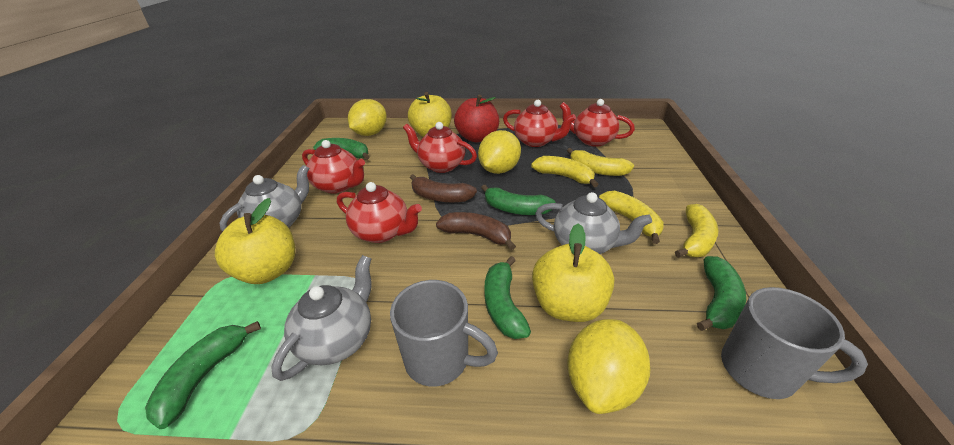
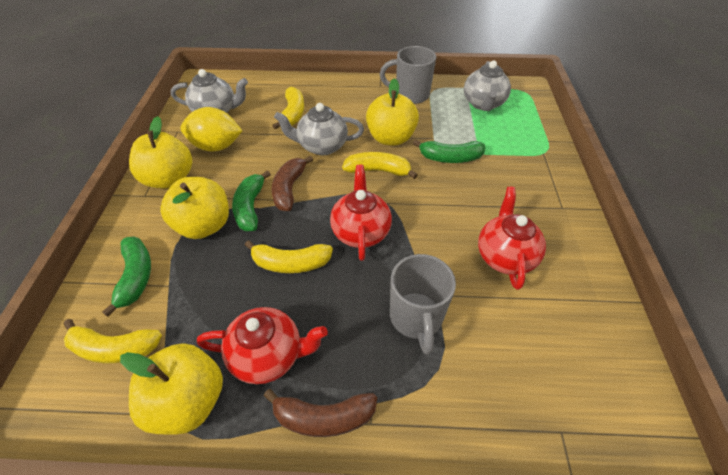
green banana: 5 -> 3
red apple: 1 -> 0
red teapot: 5 -> 3
yellow apple: 3 -> 4
yellow lemon: 3 -> 1

